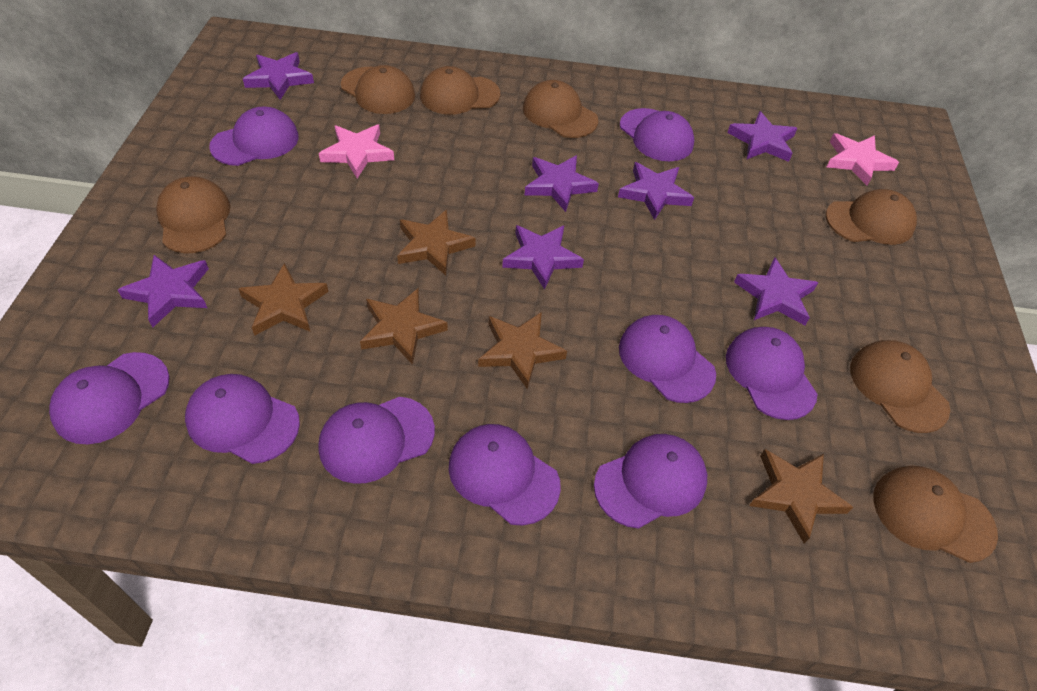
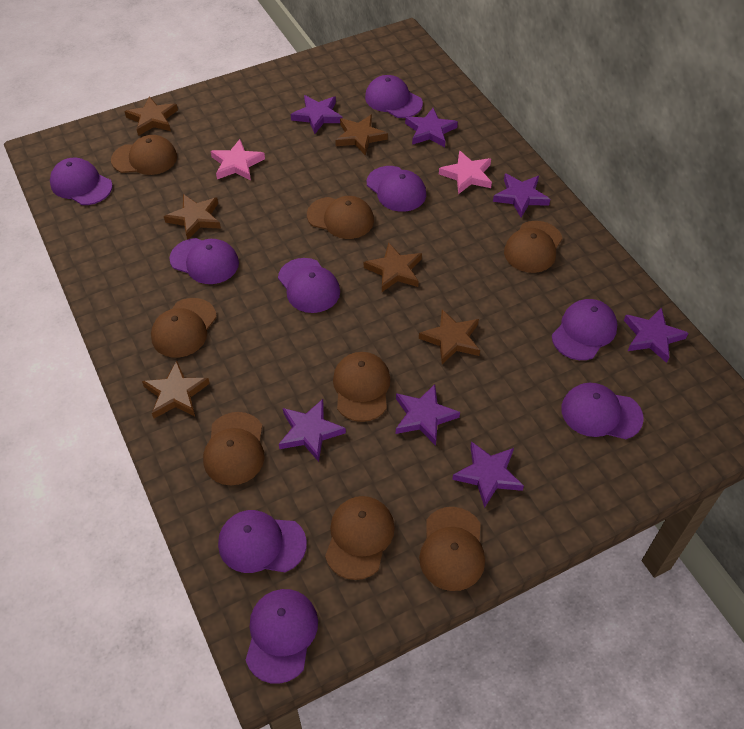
brown cap: 7 -> 8
brown star: 5 -> 6

